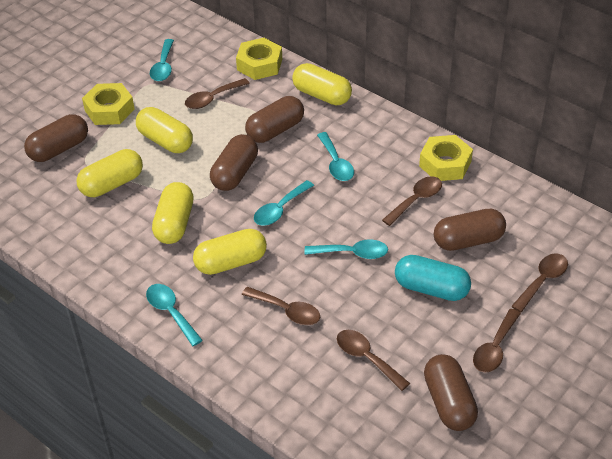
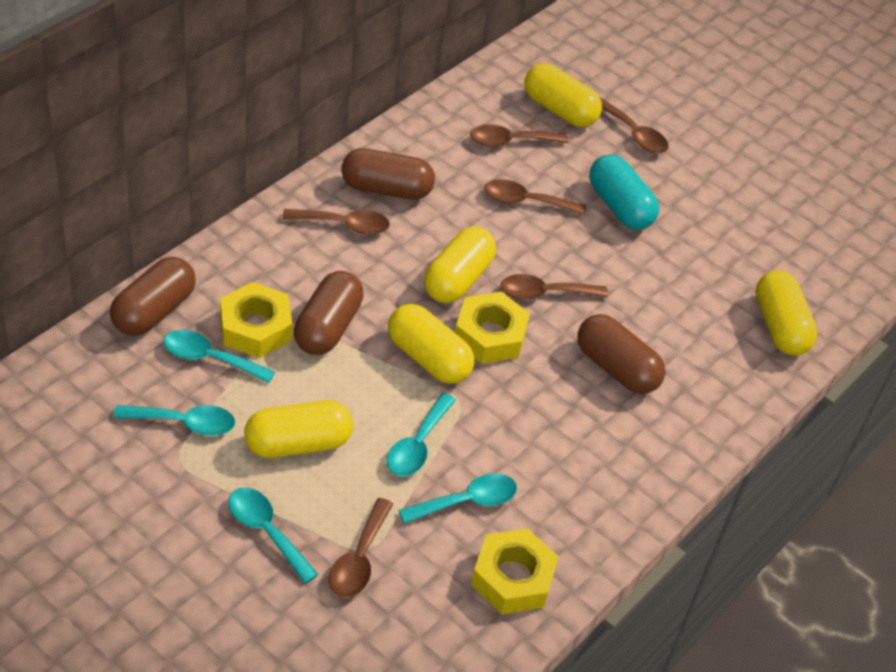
brown capsule: 5 -> 4

